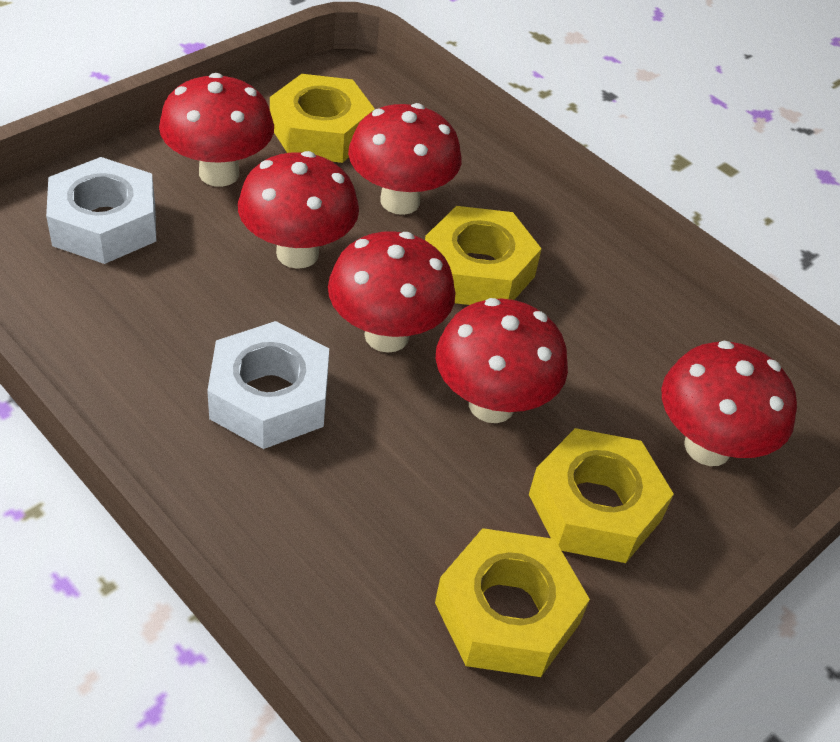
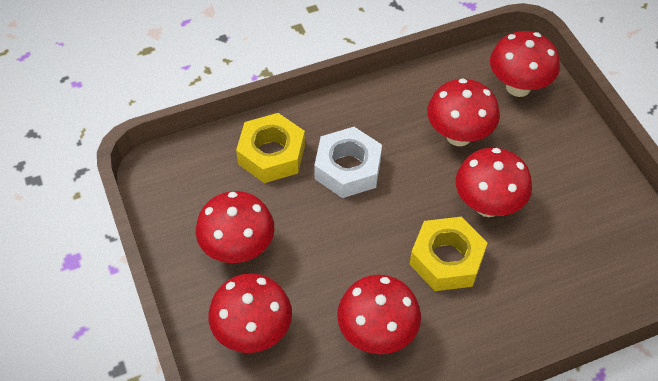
white nut: 2 -> 1
yellow nut: 4 -> 2

